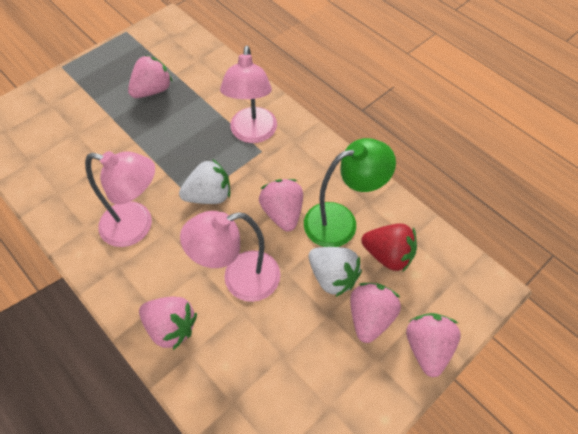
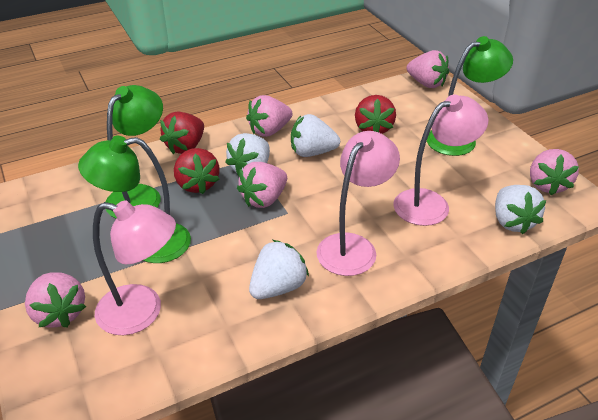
green lamp: 1 -> 3
red strawberry: 1 -> 3
white strawberry: 2 -> 4

